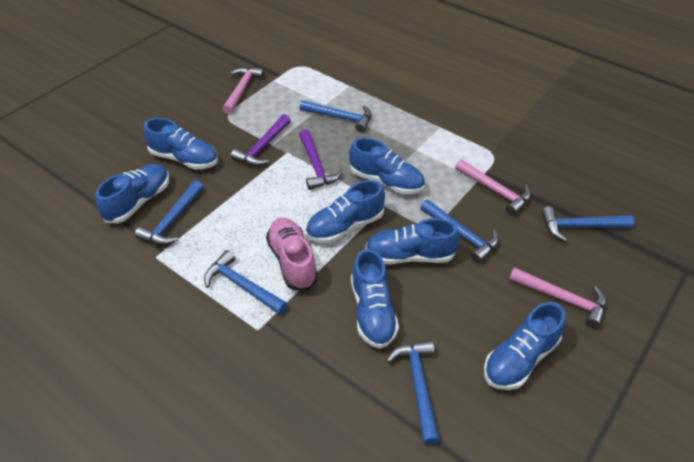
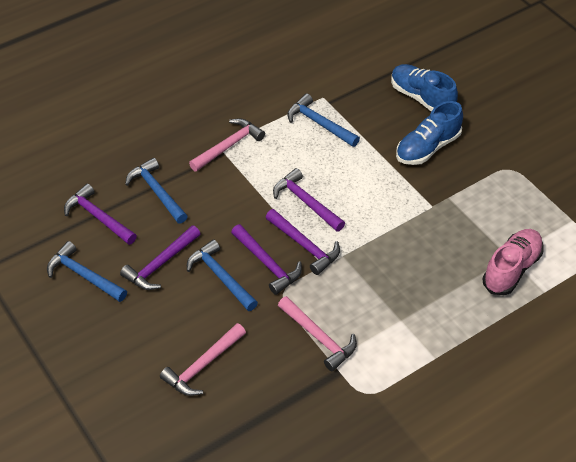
blue hammer: 6 -> 4
blue shoe: 7 -> 2
purple hammer: 2 -> 5

